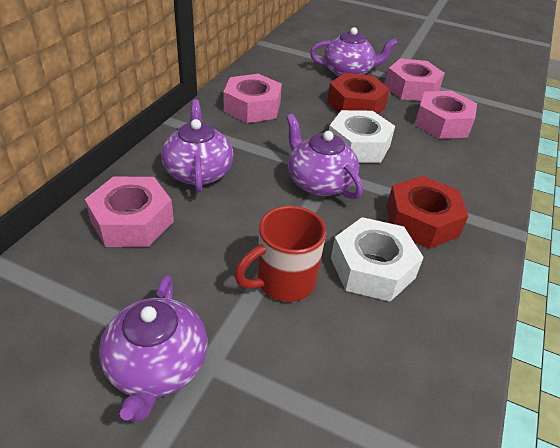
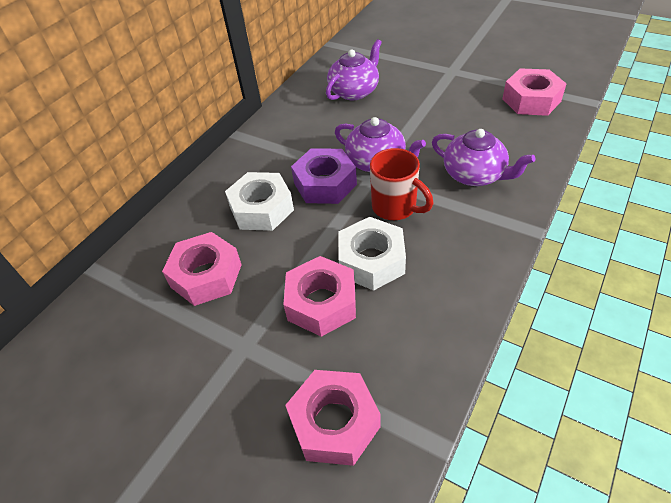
purple nut: 0 -> 1
purple teapot: 4 -> 3
red nut: 2 -> 0

